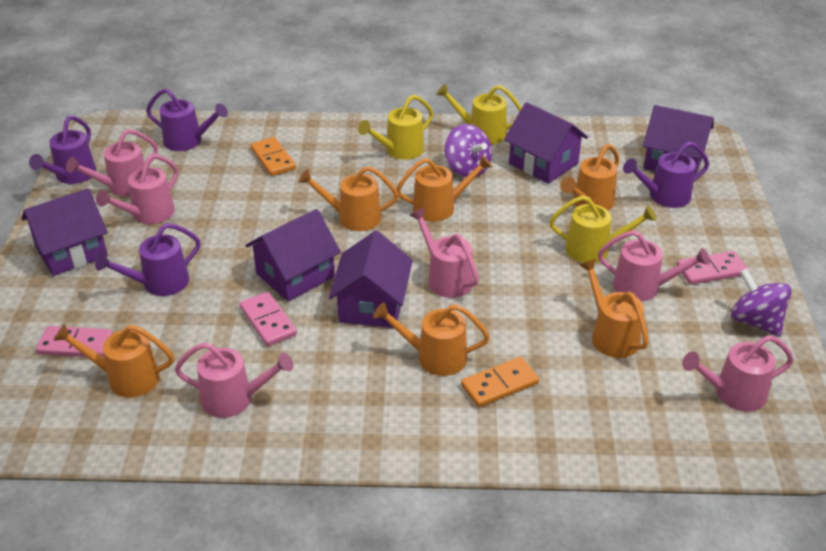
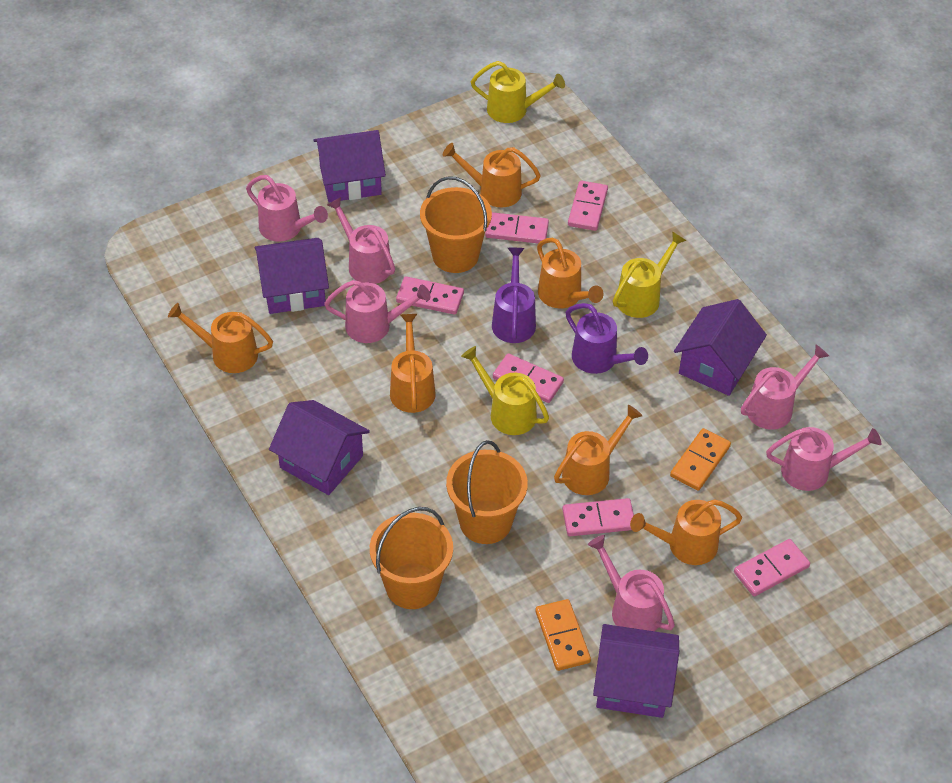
orange bucket: 0 -> 3
pink domino: 3 -> 6
purple spinning top: 2 -> 0
purple watering can: 4 -> 2

